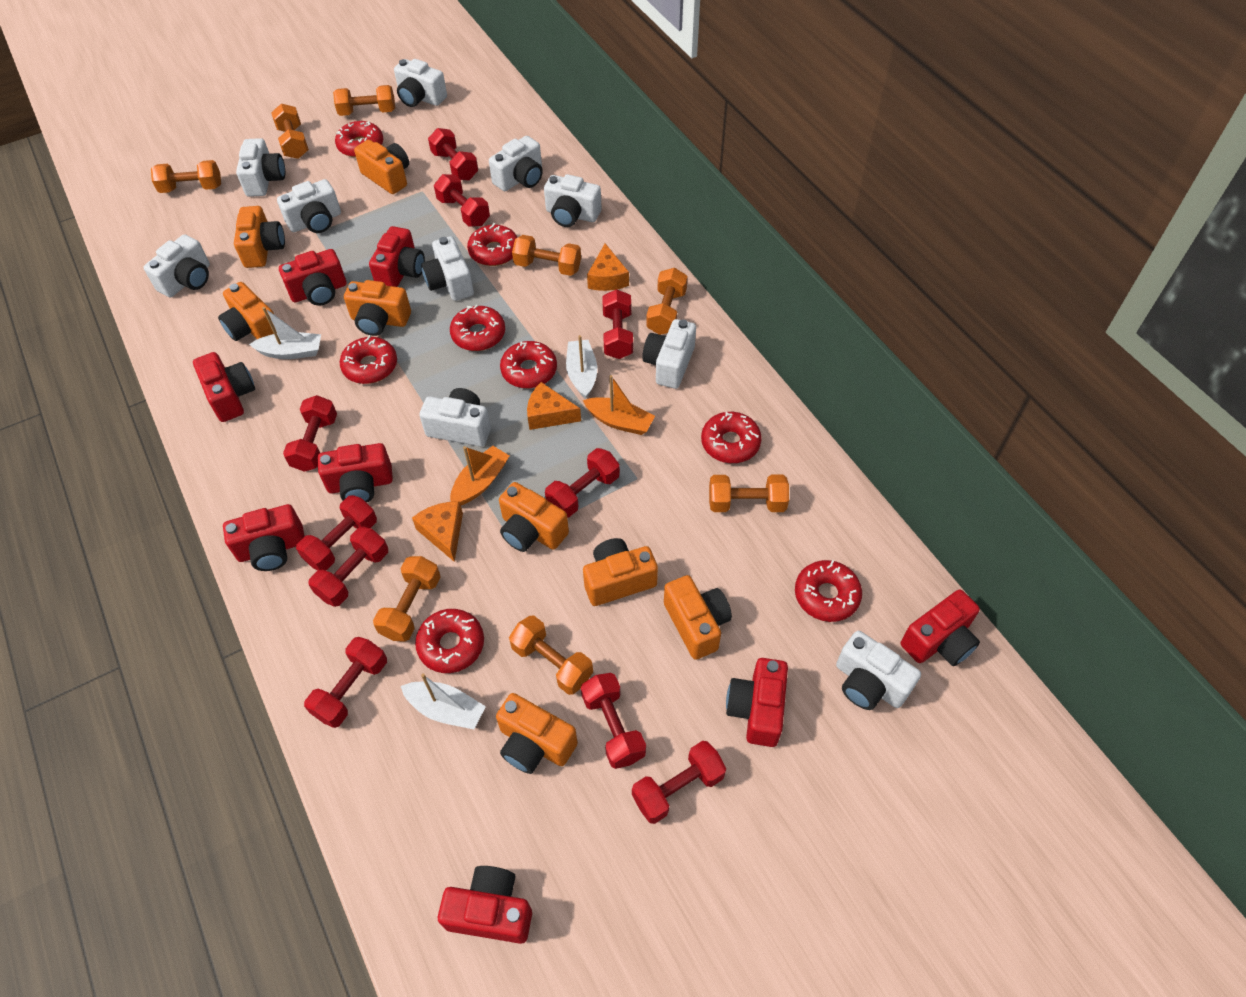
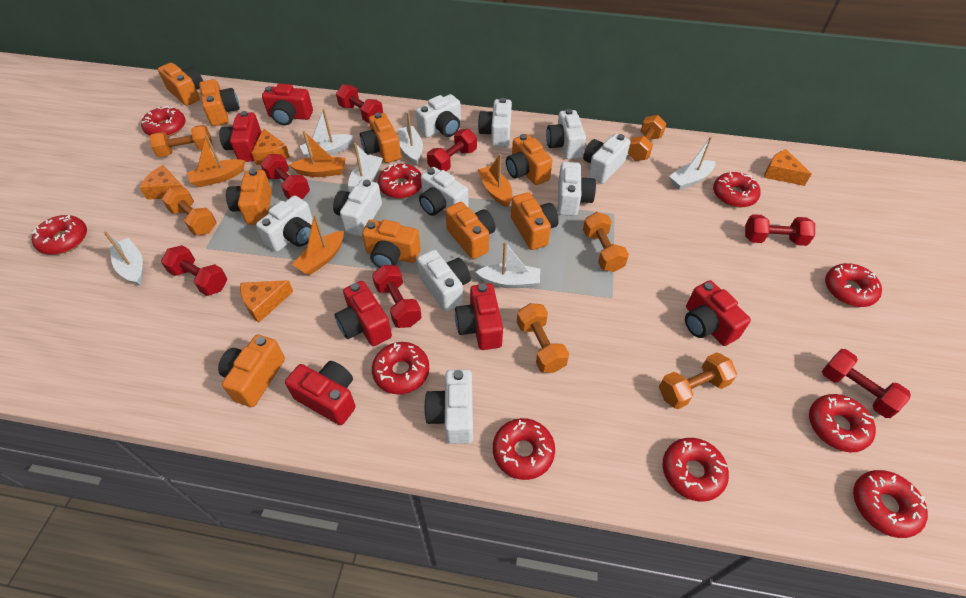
orange boat: 2 -> 4
orange camera: 8 -> 9
orange cheese: 3 -> 4
orange dumbbell: 8 -> 6
red camera: 8 -> 6
red donut: 8 -> 10
red dumbbell: 10 -> 7
white boat: 3 -> 6

